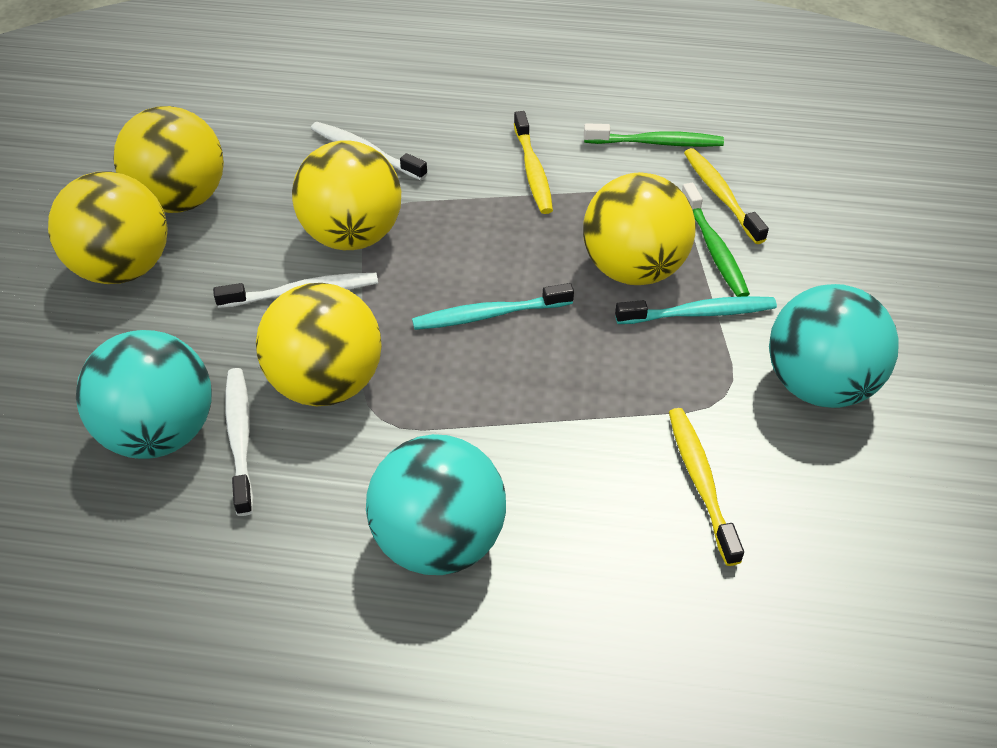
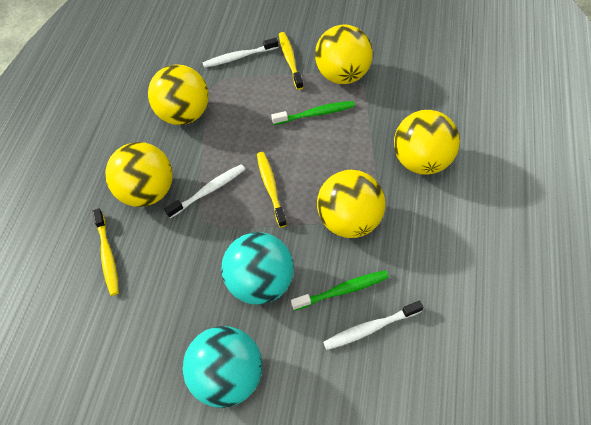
turquoise ball: 3 -> 2
turquoise toothbrush: 2 -> 0

